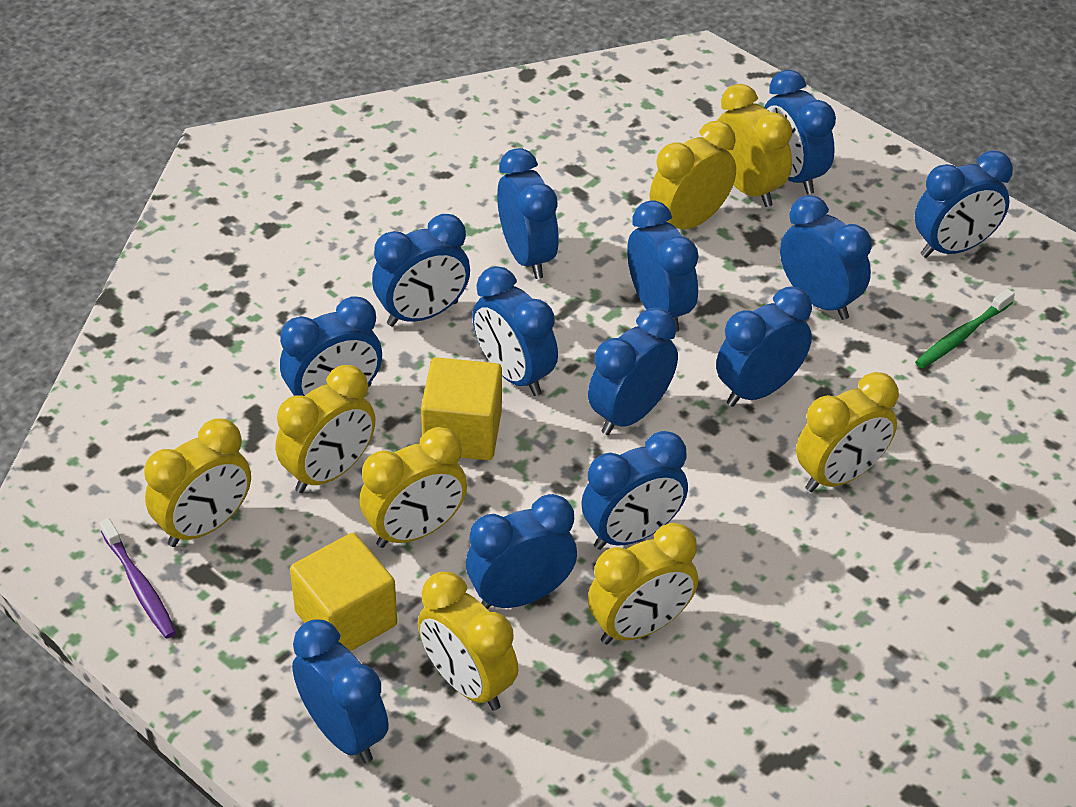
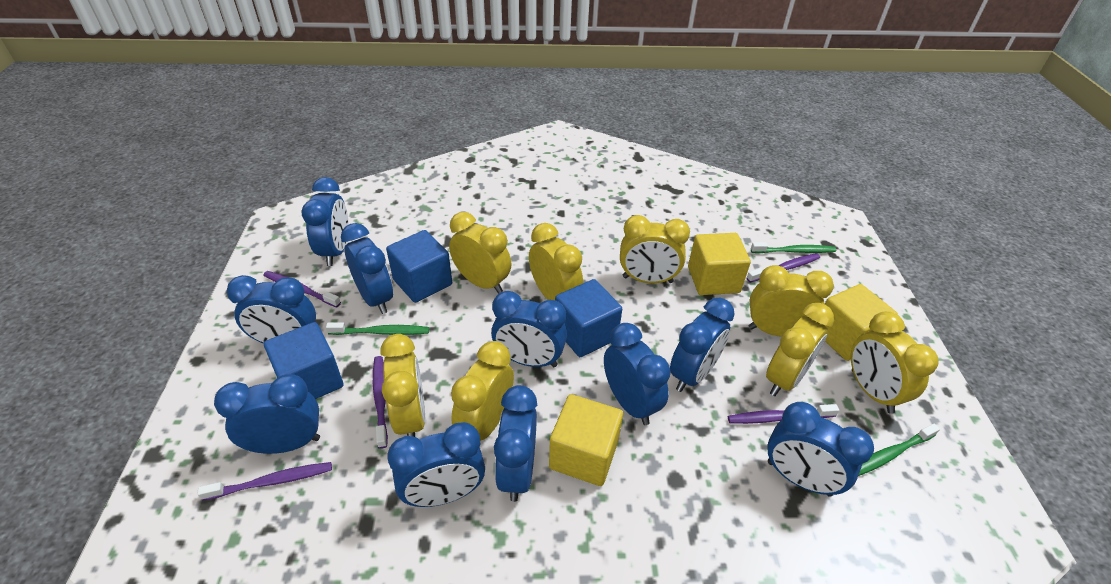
blue clock: 13 -> 10
blue cube: 0 -> 3
green toothbrush: 1 -> 3
purple toothbrush: 1 -> 5
yellow cube: 2 -> 3

